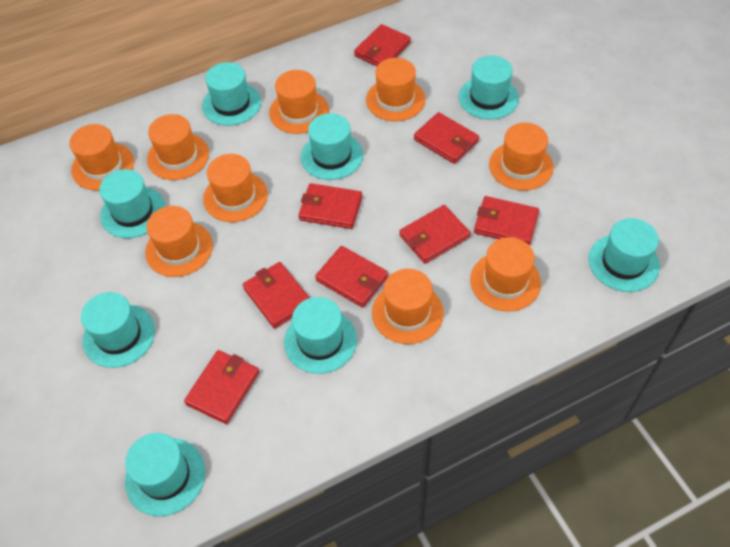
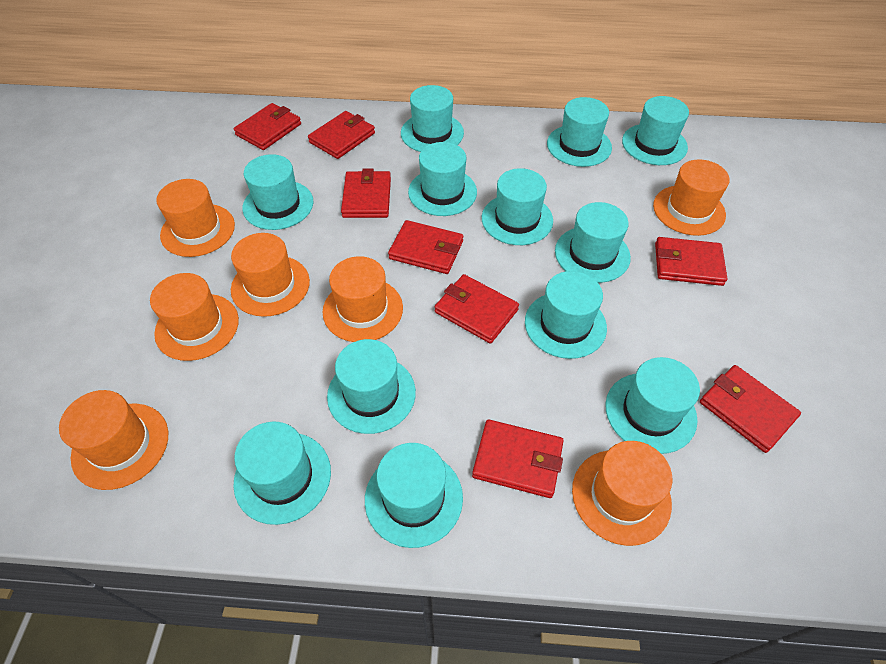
orange hat: 9 -> 7
turquoise hat: 8 -> 12

